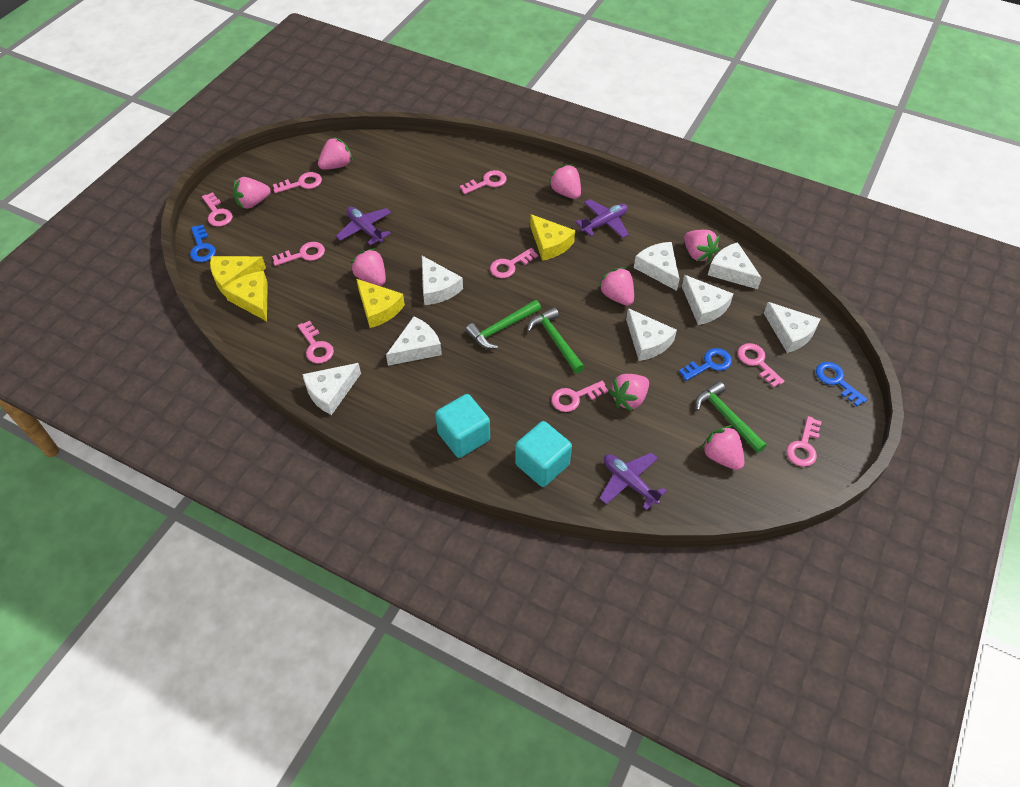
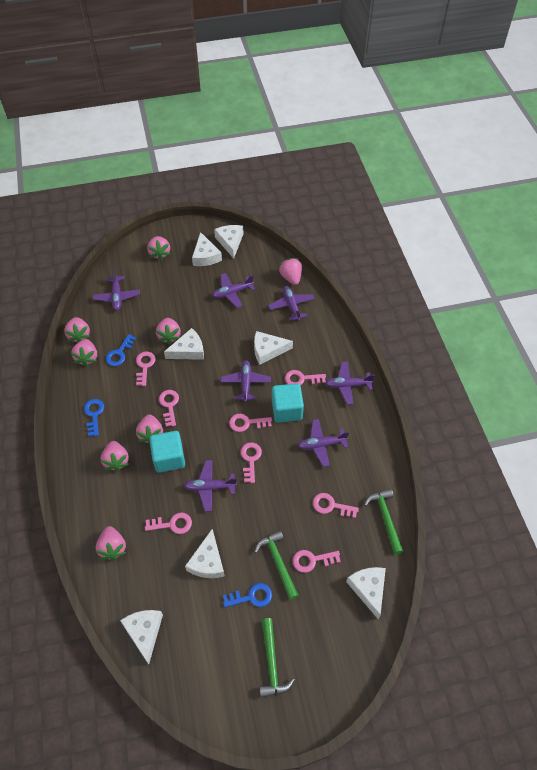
pink key: 9 -> 8
purple plane: 3 -> 7
white cheese: 8 -> 7
yellow cheese: 4 -> 0

